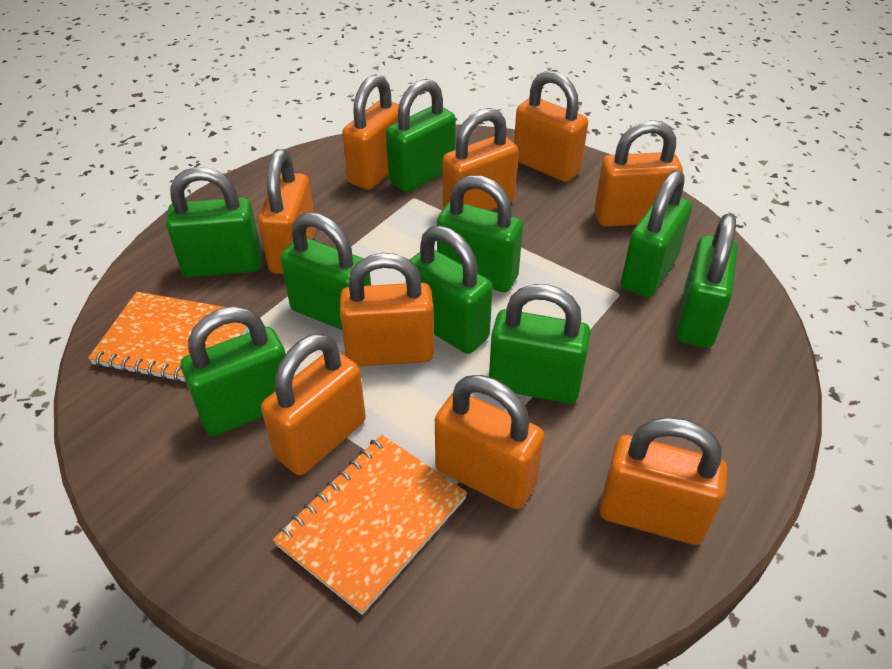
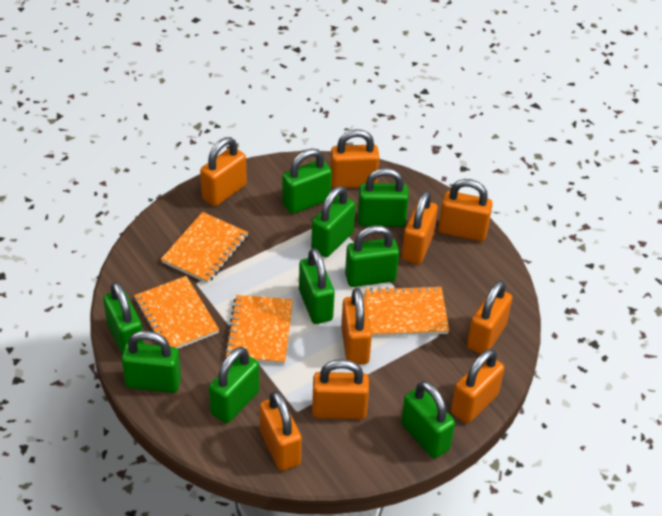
orange notebook: 2 -> 4

